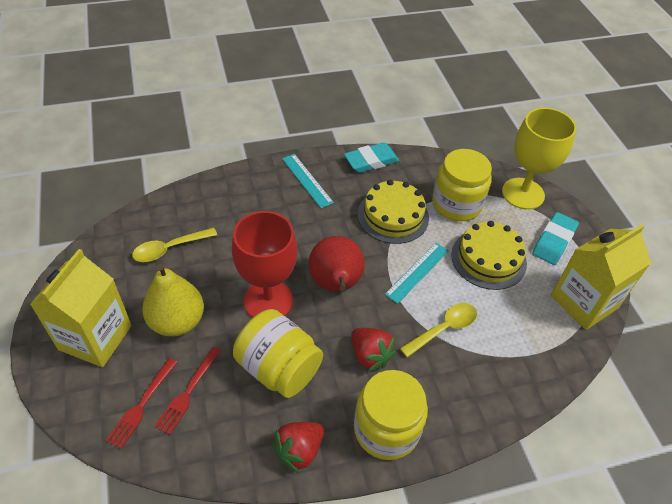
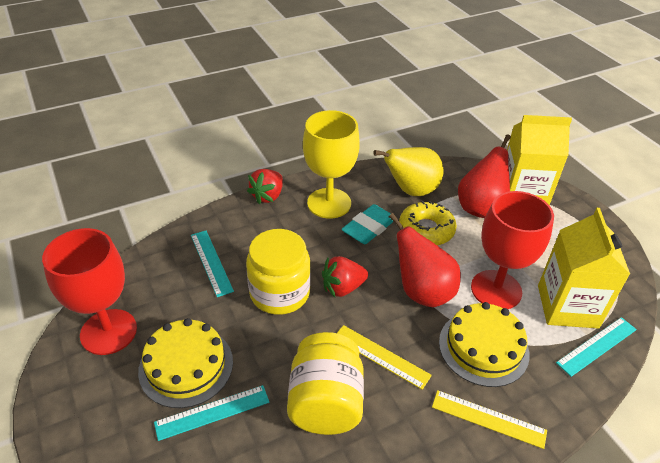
red fork: 2 -> 0
red goblet: 1 -> 2
red pear: 1 -> 2
turquoise eraser: 2 -> 1
turquoise ruler: 2 -> 3
yellow donut: 0 -> 1
yellow jar: 3 -> 2
yellow ruler: 0 -> 2
yellow spoon: 2 -> 0

